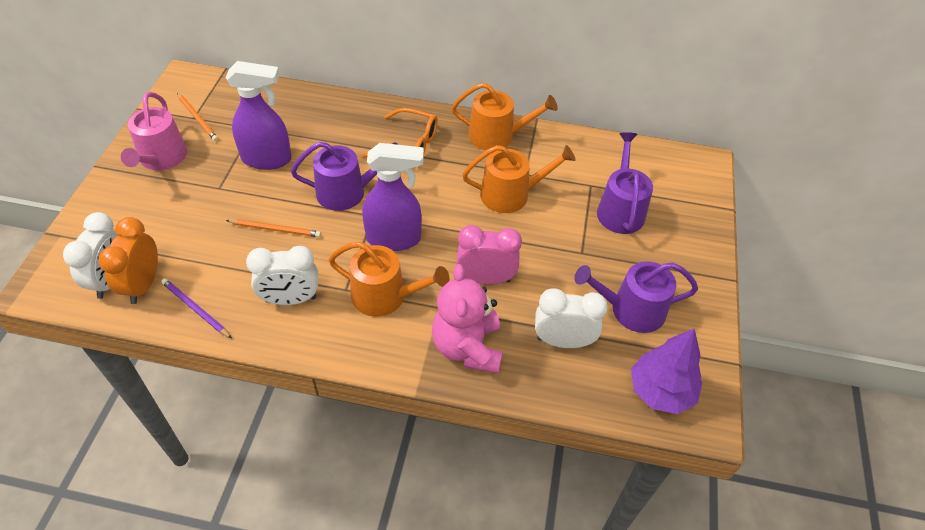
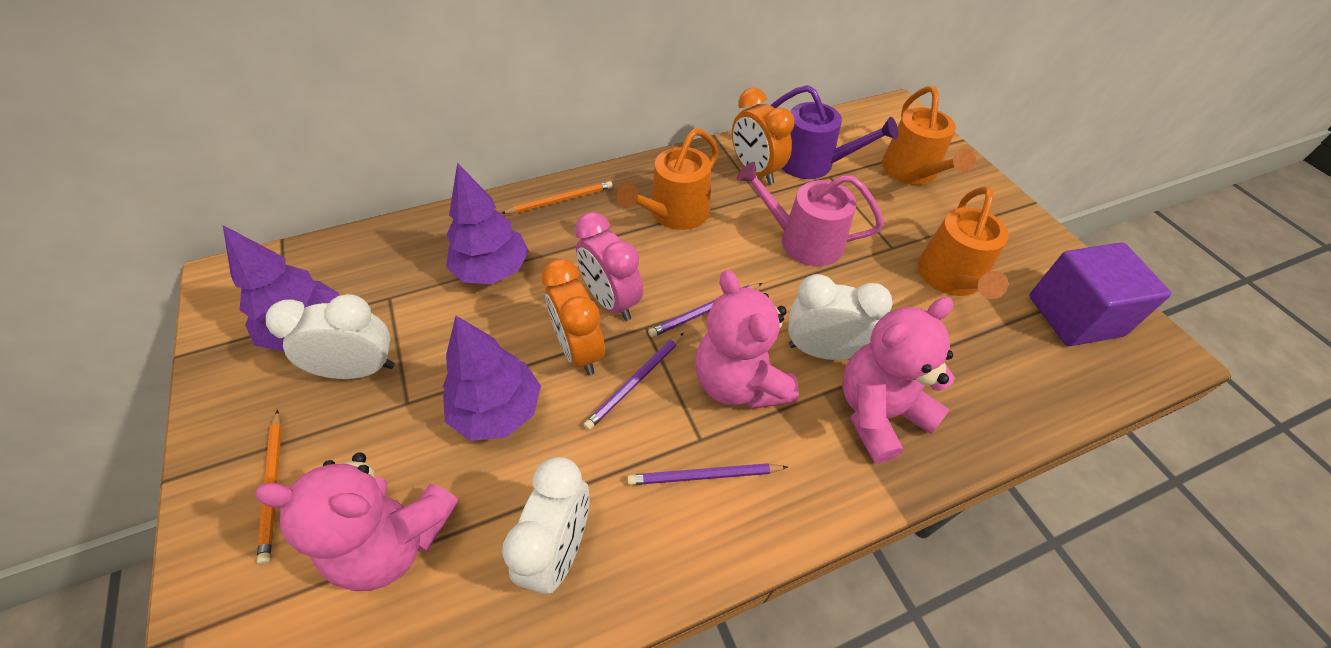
orange clock: 1 -> 2
orange glasses: 1 -> 0
pink teddy bear: 1 -> 3
purple cube: 0 -> 1
purple pencil: 1 -> 3
purple spray bottle: 2 -> 0
purple tree: 1 -> 3
purple watering can: 3 -> 1

